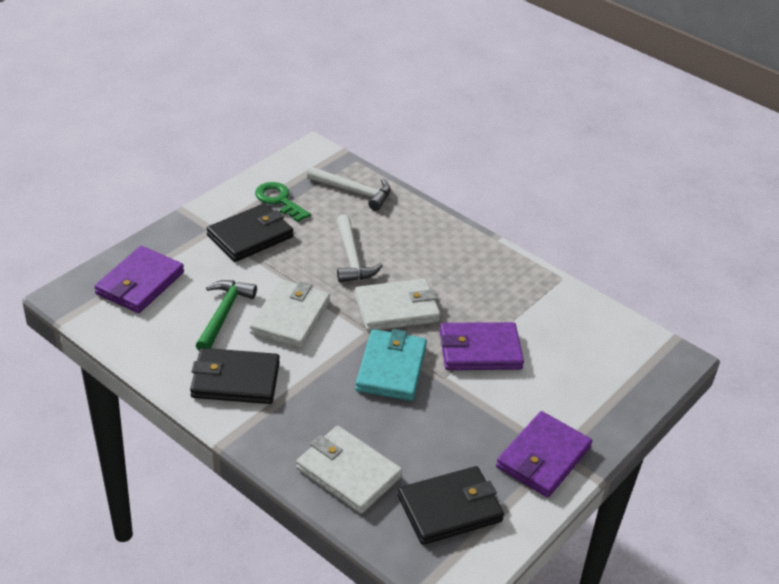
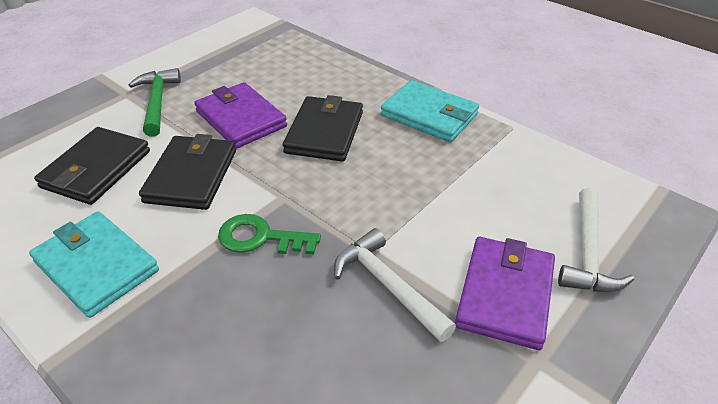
purple wallet: 3 -> 2
turquoise wallet: 1 -> 2
white wallet: 3 -> 0

